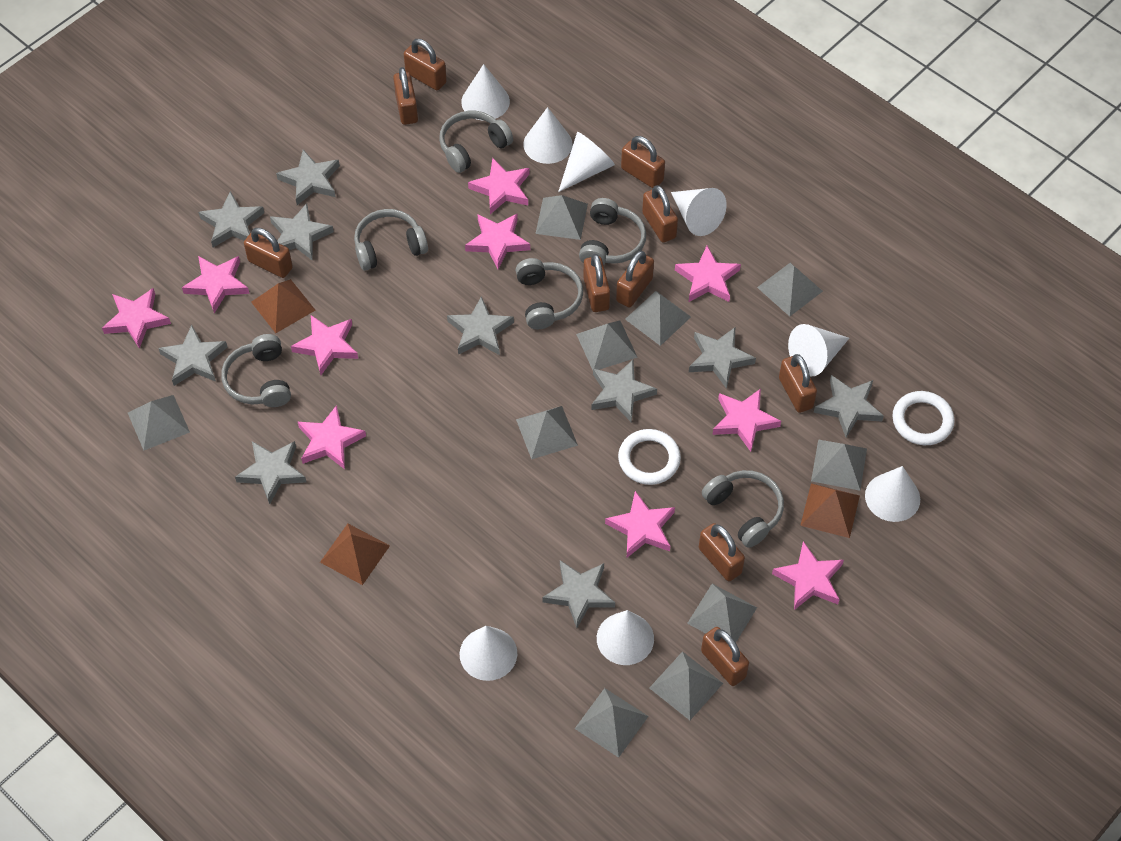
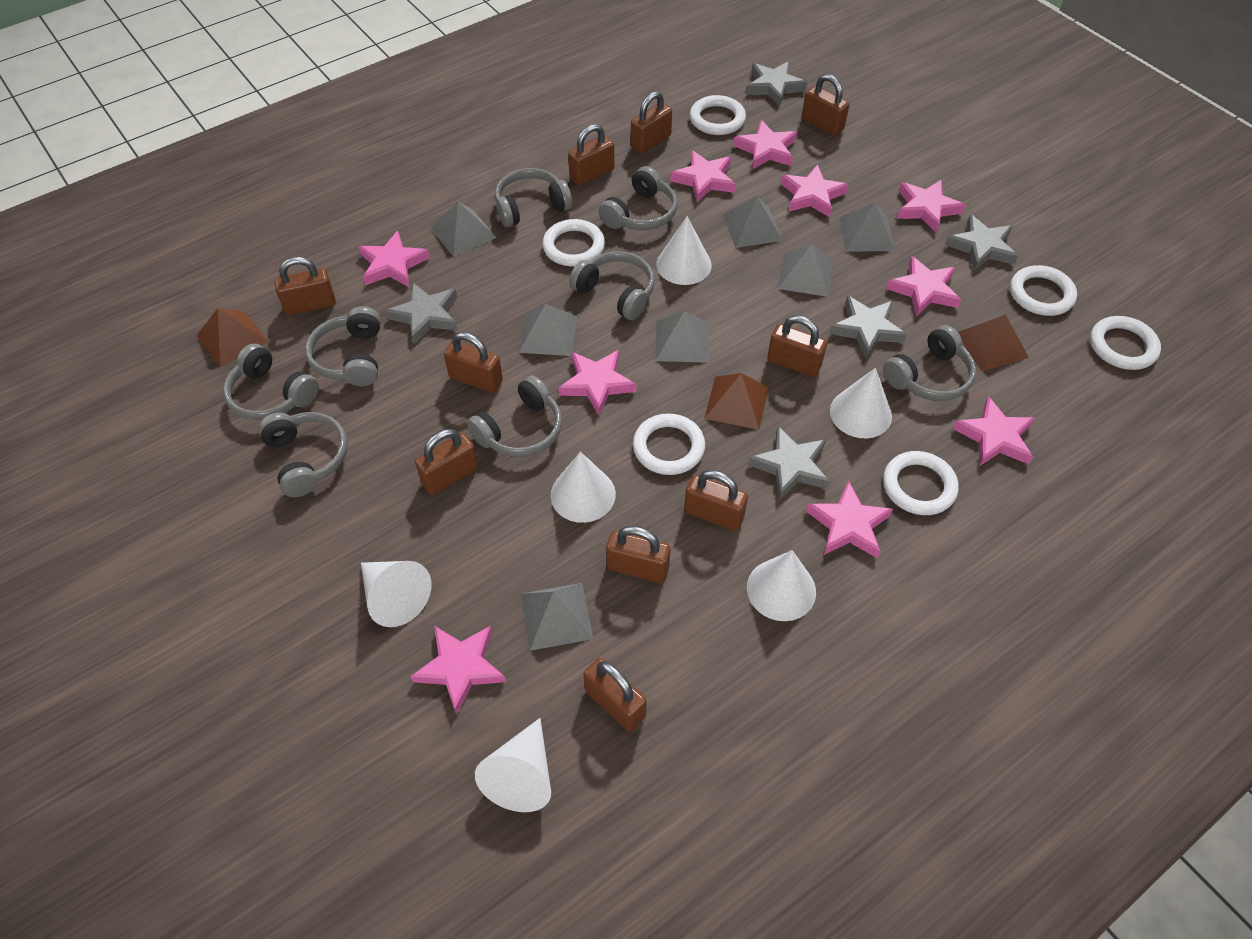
grey headphones: 6 -> 8
grey pyramid: 10 -> 7
grey star: 10 -> 5
white cone: 8 -> 6
white ring: 2 -> 6

